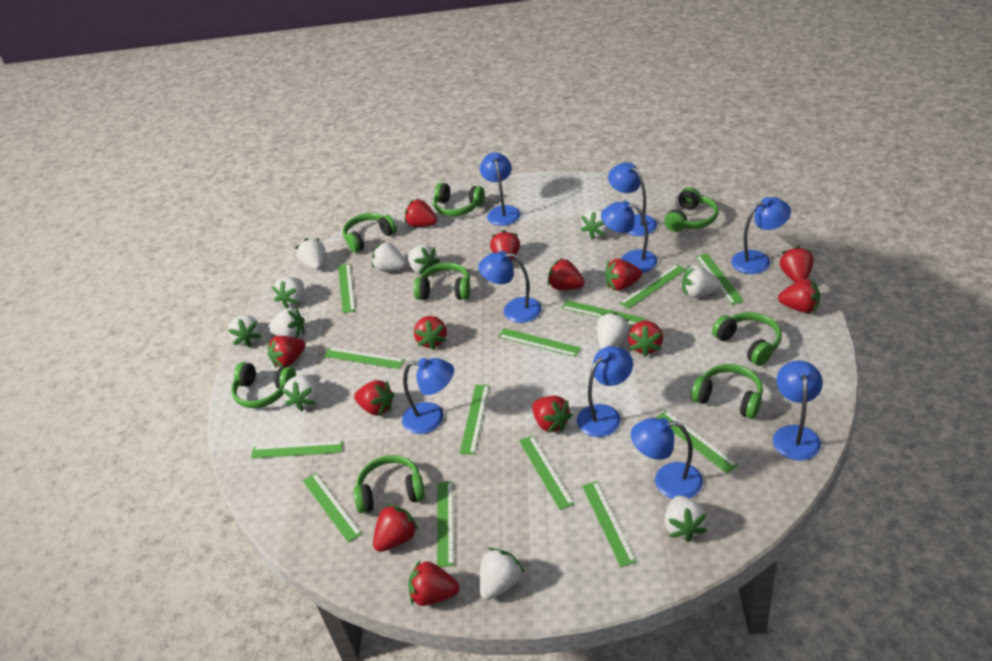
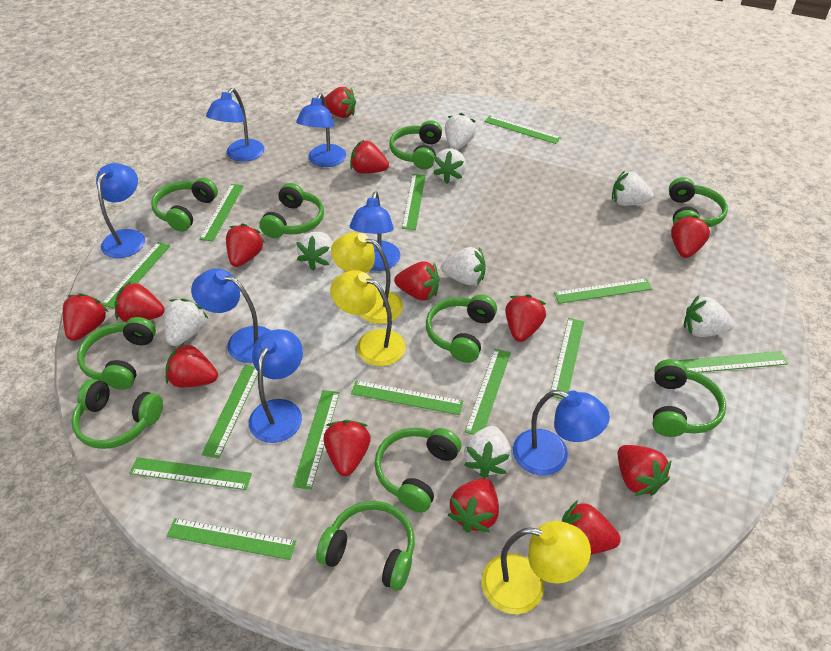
blue lamp: 9 -> 7
green headphones: 8 -> 10
white strawberry: 12 -> 8
yellow lamp: 0 -> 3

